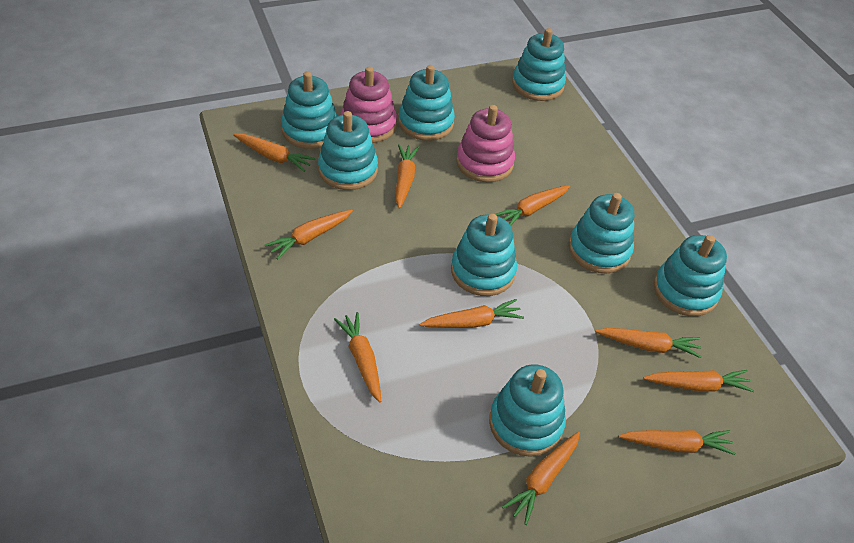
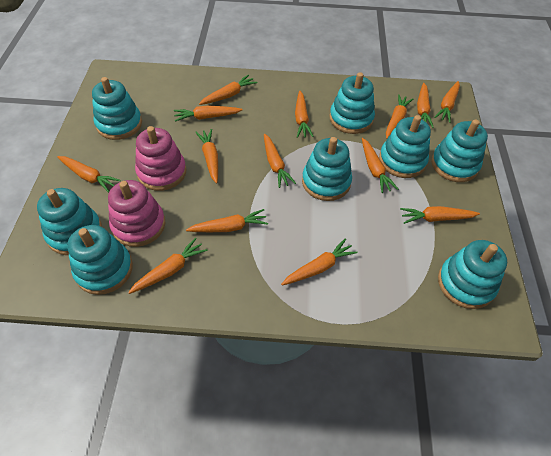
orange carrot: 10 -> 14

